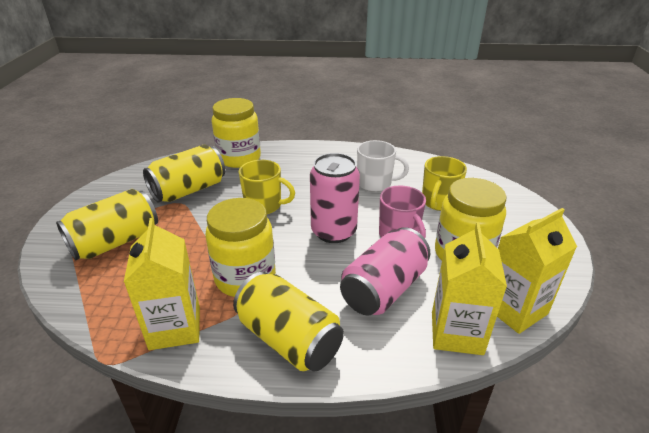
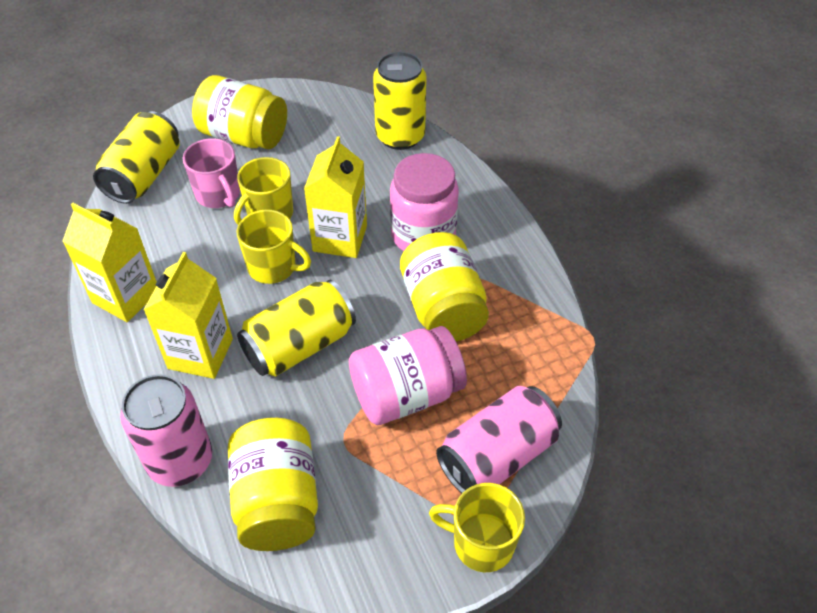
pink jar: 0 -> 2
white mug: 1 -> 0
yellow mug: 2 -> 3

